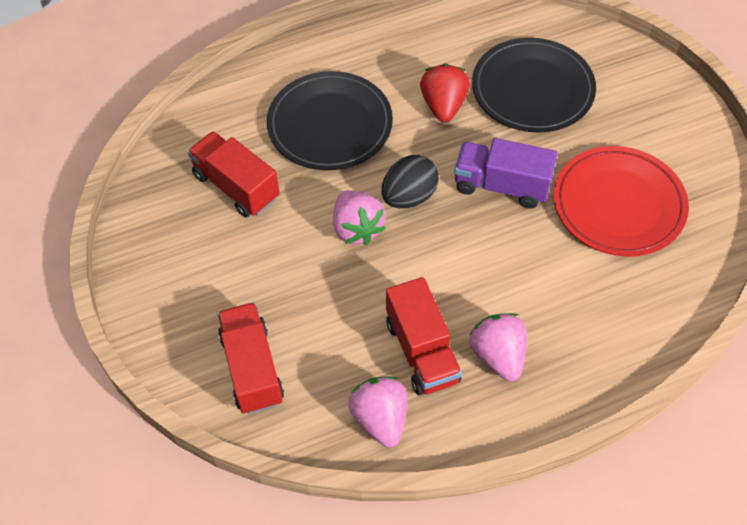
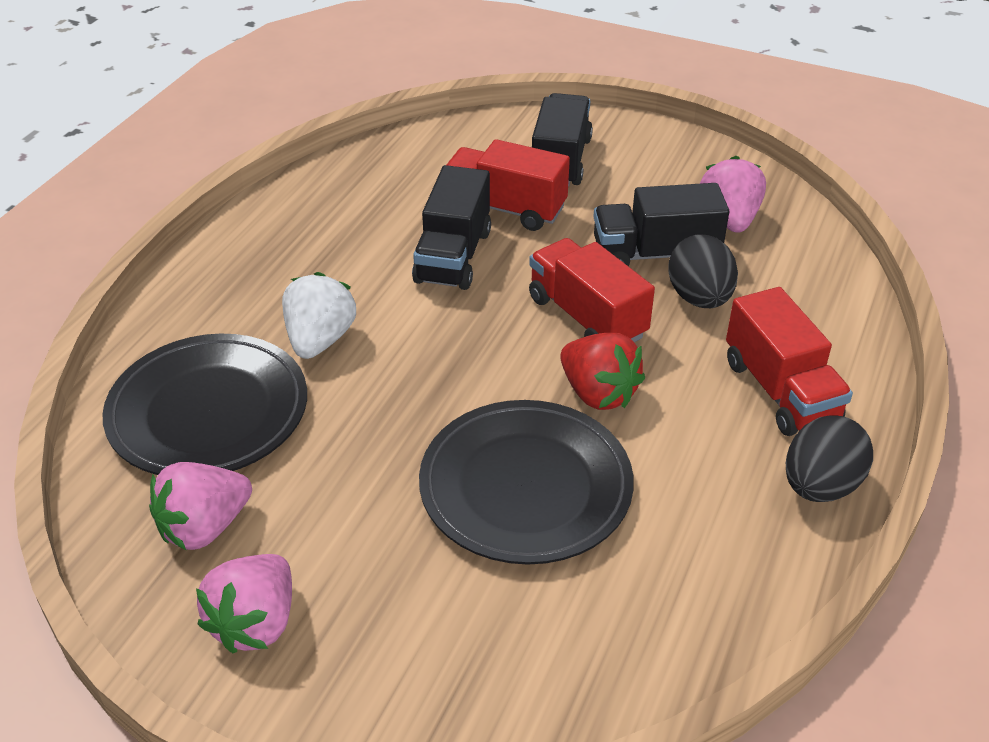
black egg: 1 -> 2
black truck: 0 -> 3
purple truck: 1 -> 0
red plate: 1 -> 0
white strawberry: 0 -> 1

